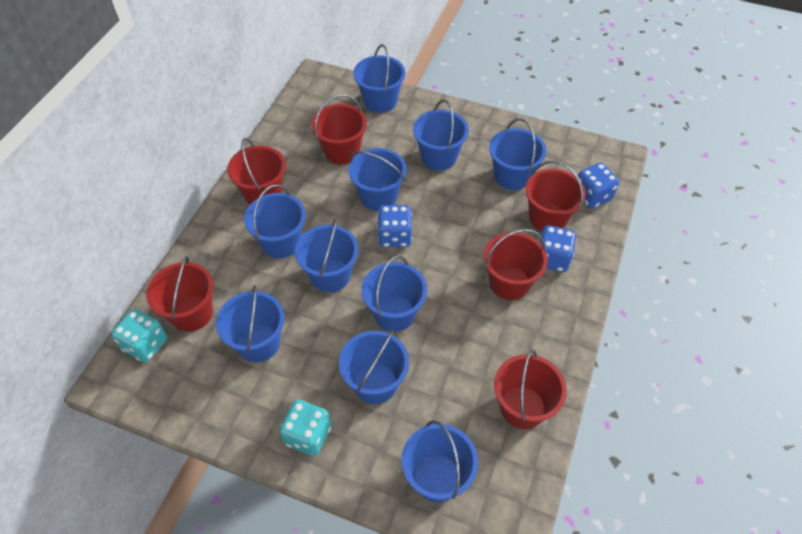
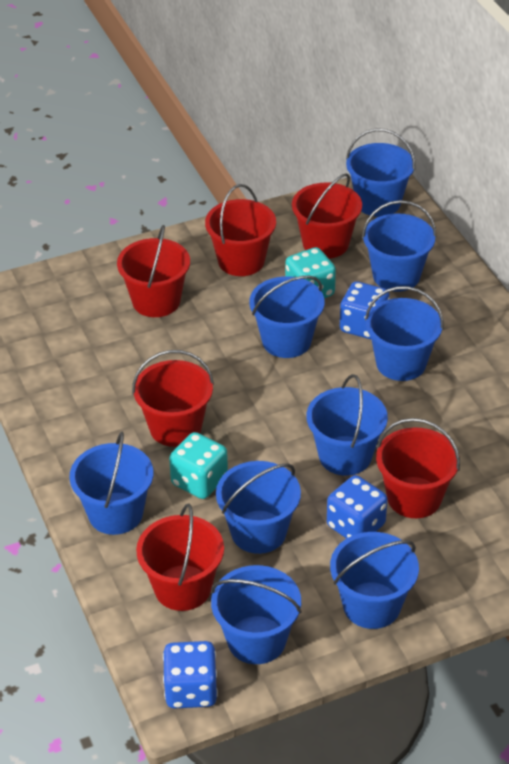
blue bucket: 10 -> 9

